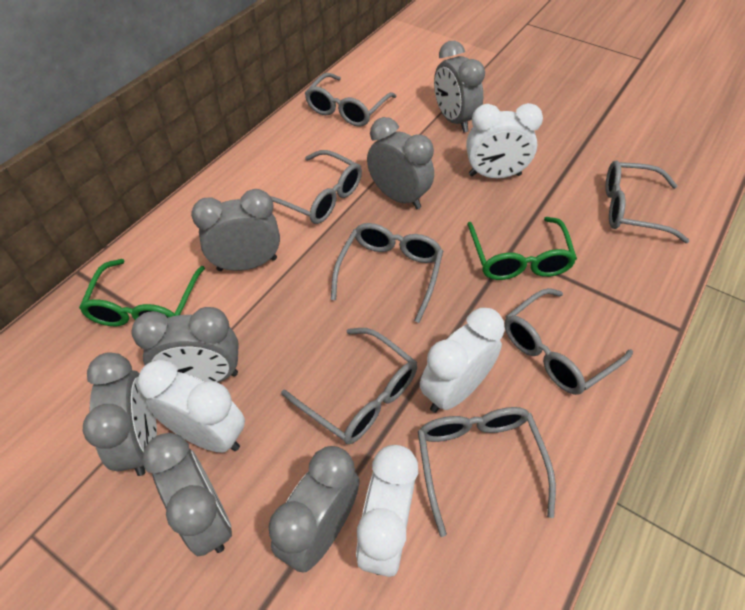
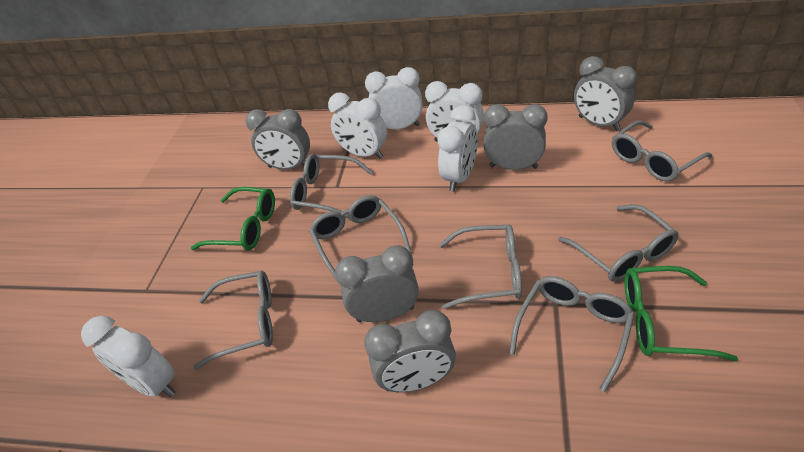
grey clock: 7 -> 5
white clock: 4 -> 5

